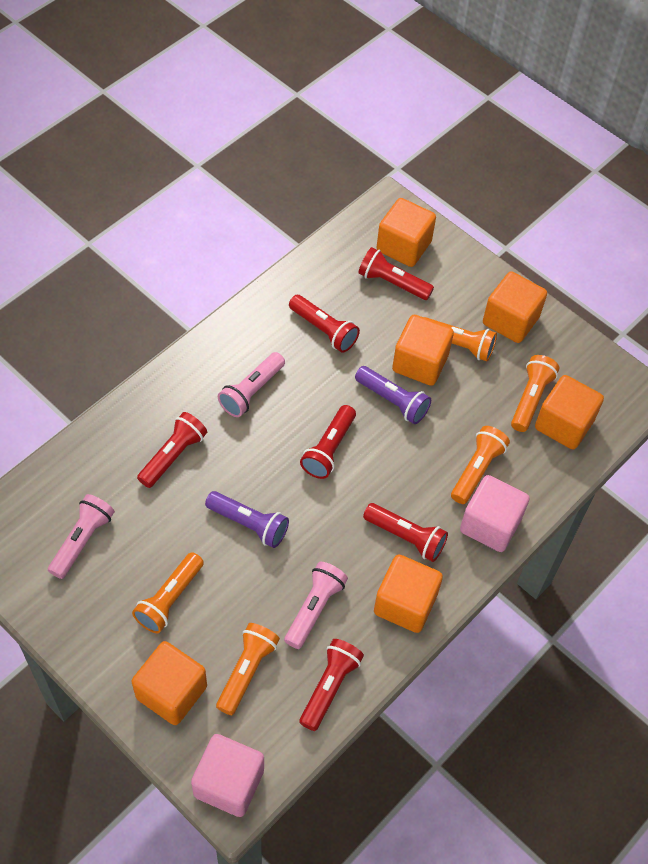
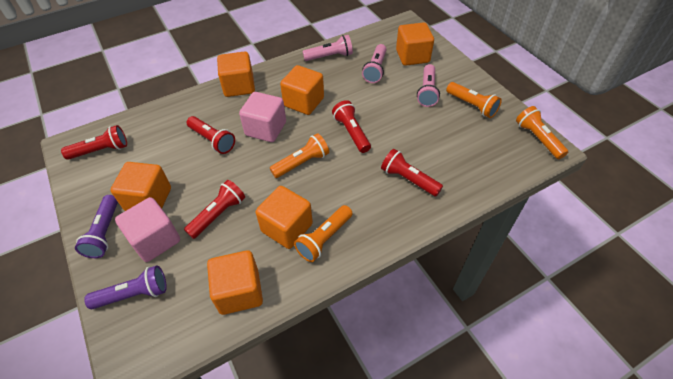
orange flashlight: 5 -> 4
red flashlight: 6 -> 5

